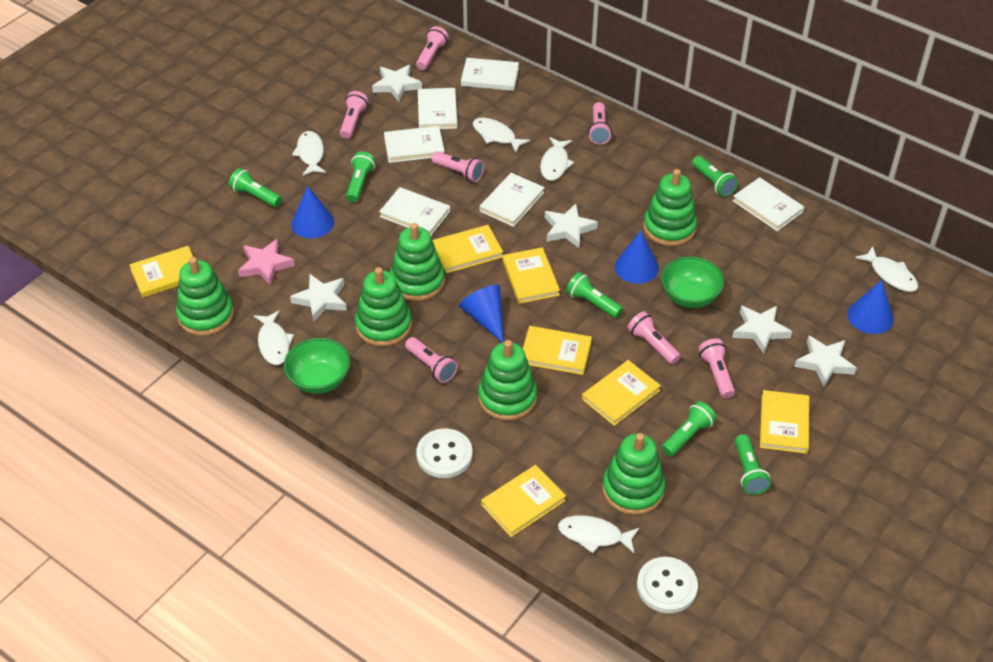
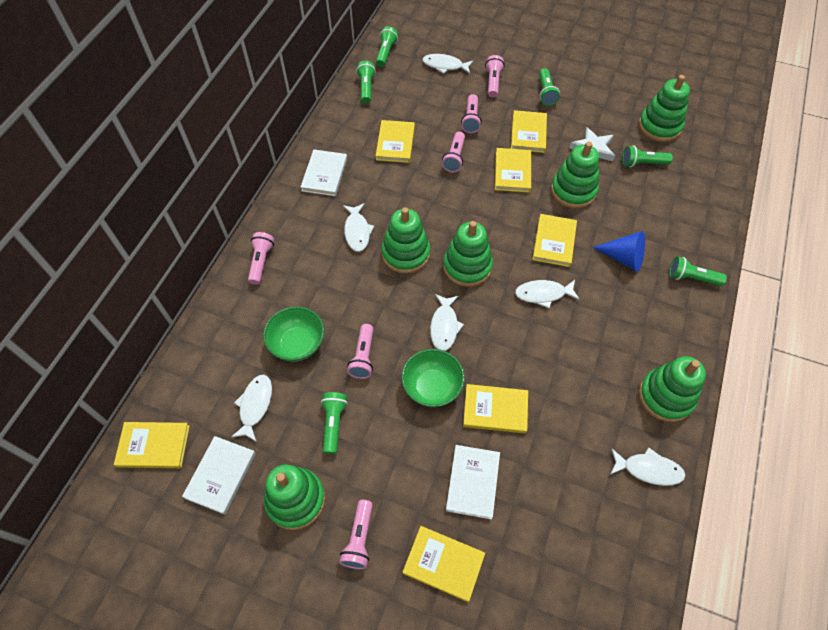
blue cone: 4 -> 1
pink flashlight: 7 -> 6
pink star: 1 -> 0
white book: 6 -> 3
white button: 2 -> 0
white star: 5 -> 1

